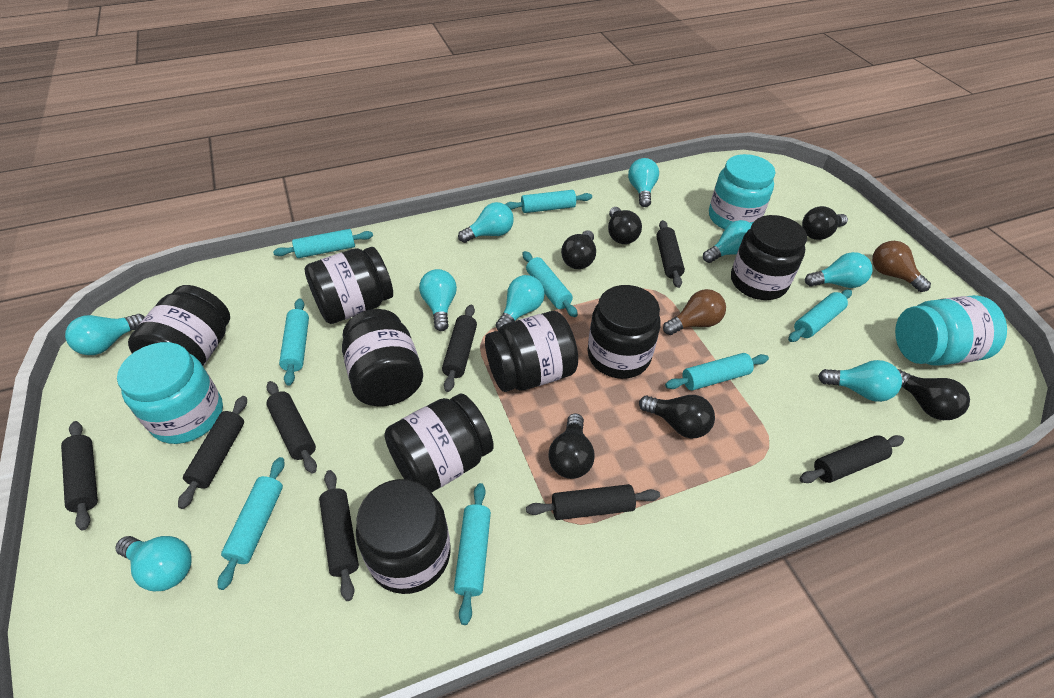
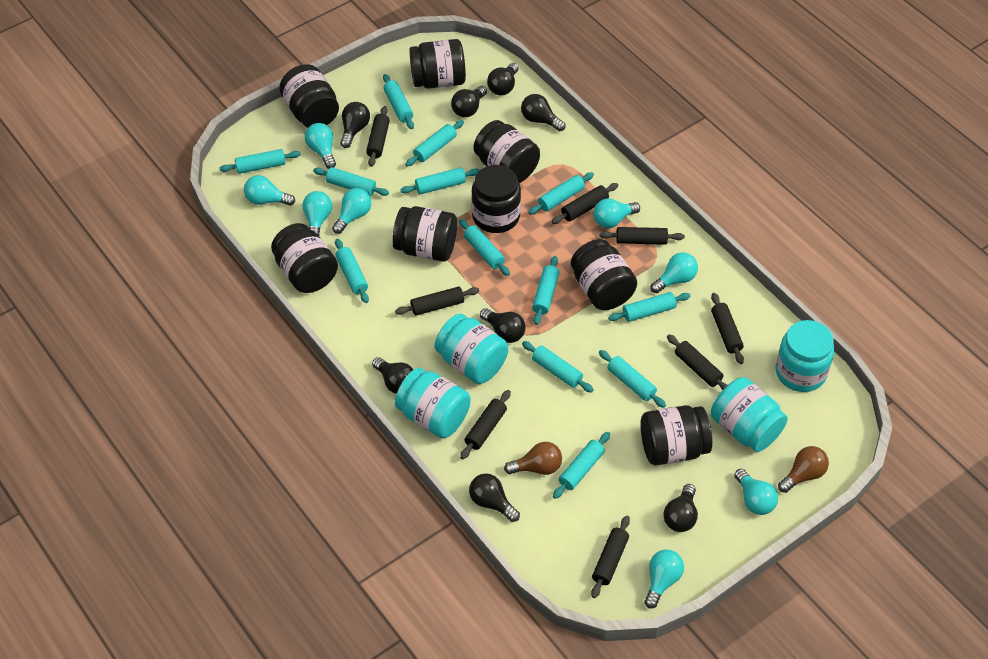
black light bulb: 6 -> 8
turquoise jar: 3 -> 4
turquoise light bulb: 9 -> 8
turquoise rolling pin: 8 -> 13

